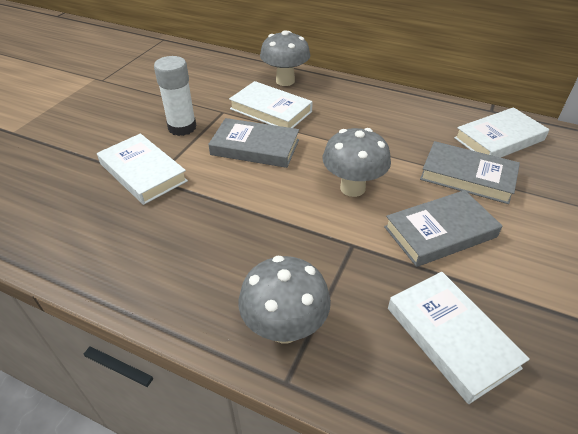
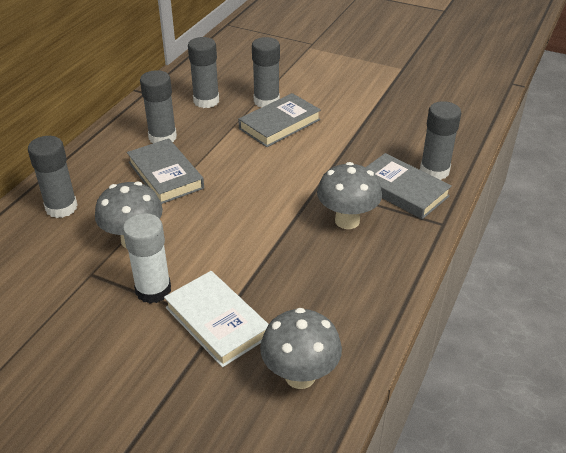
grey glue stick: 0 -> 5
white book: 4 -> 1

